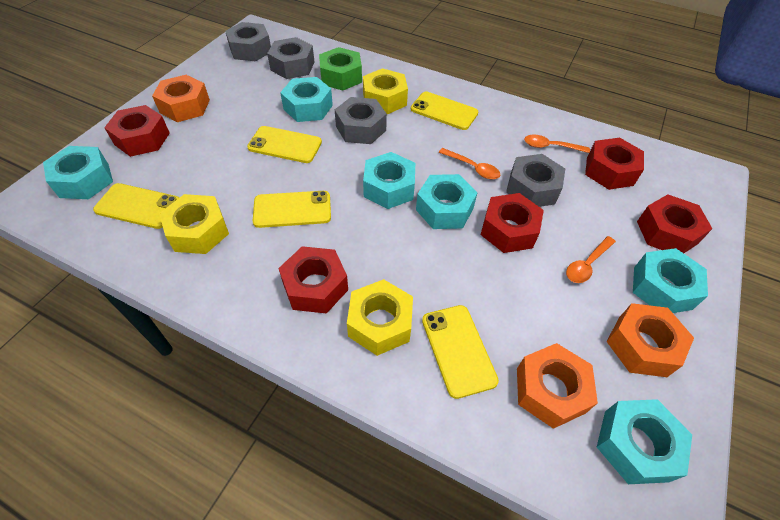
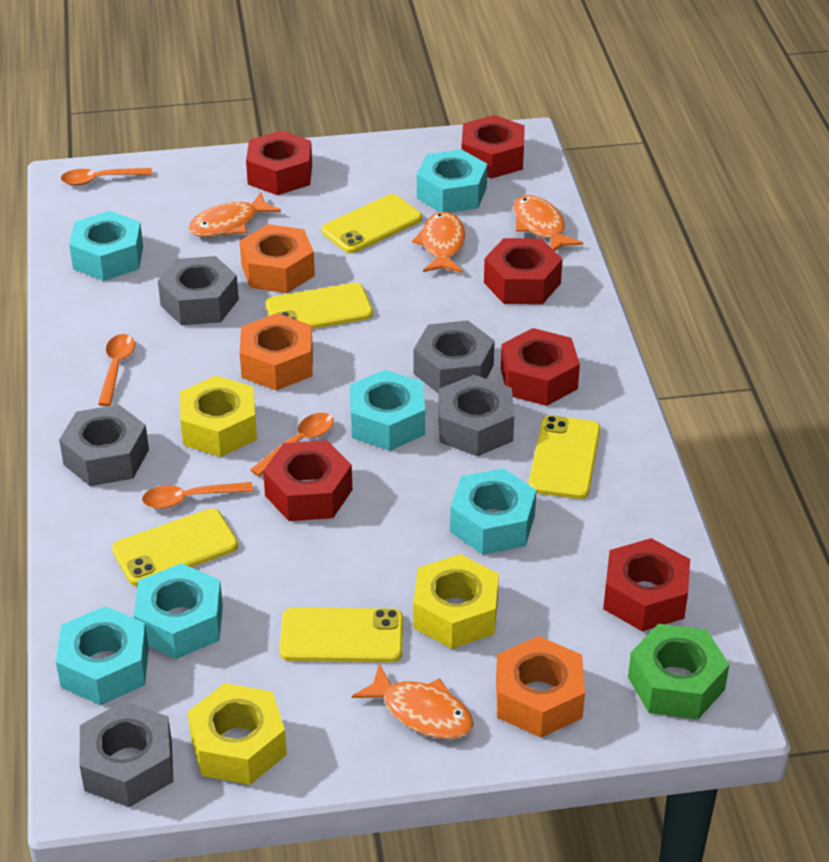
grey nut: 4 -> 5
orange fish: 0 -> 4
orange spoon: 3 -> 4
red nut: 5 -> 6

